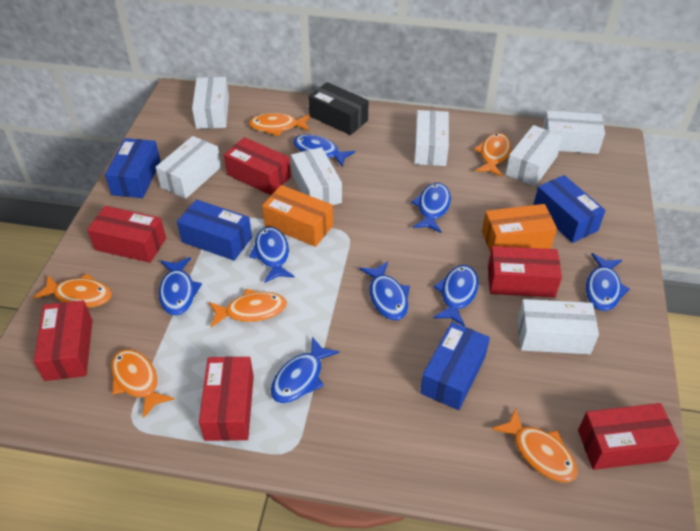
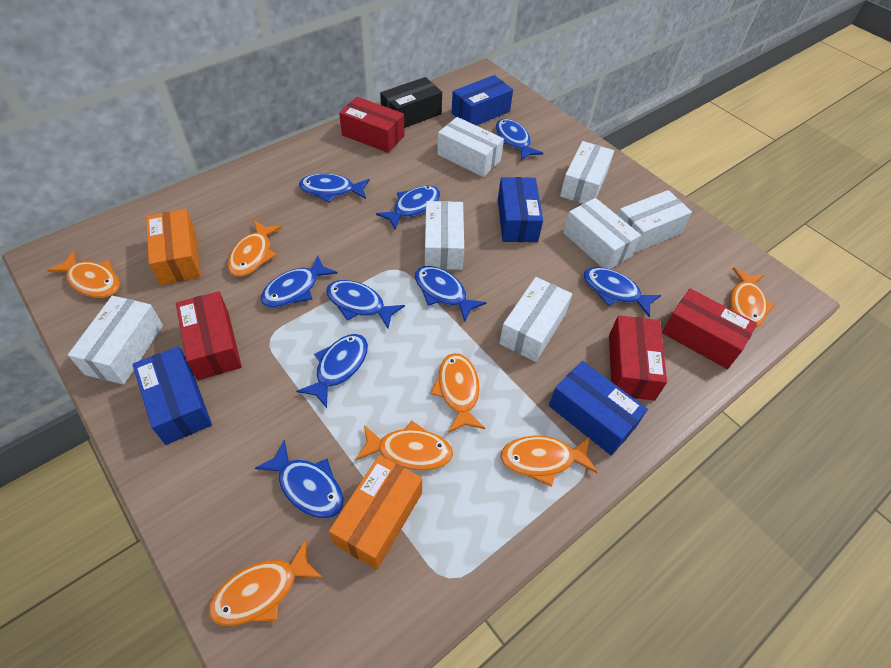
blue fish: 8 -> 9
orange fish: 6 -> 7
red box: 6 -> 4

